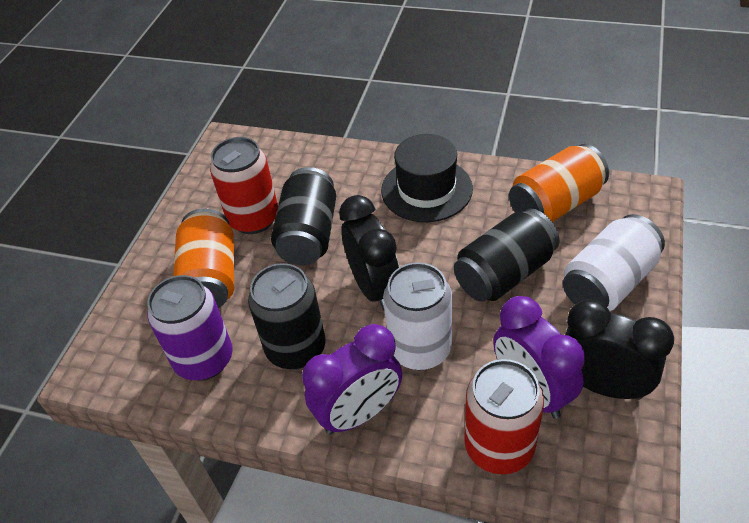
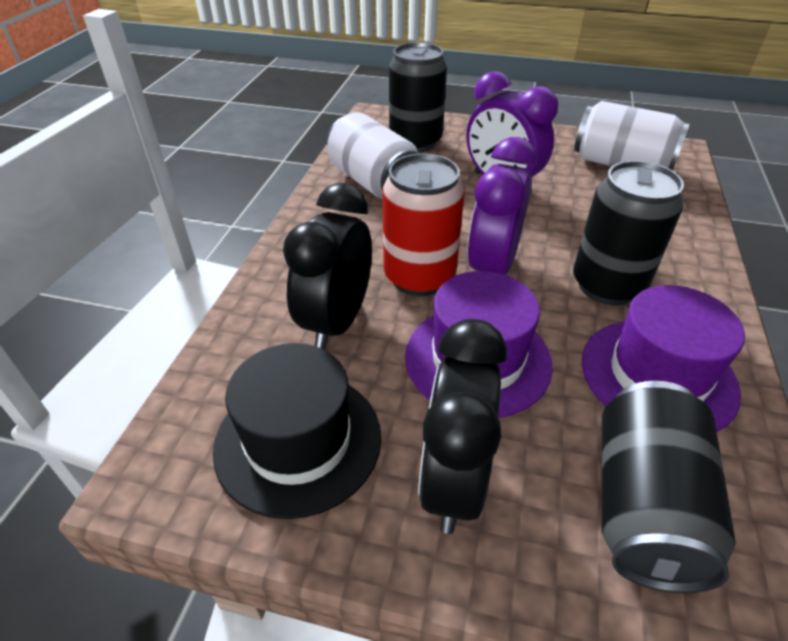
orange can: 2 -> 0
purple can: 1 -> 0
purple hat: 0 -> 2
red can: 2 -> 1

